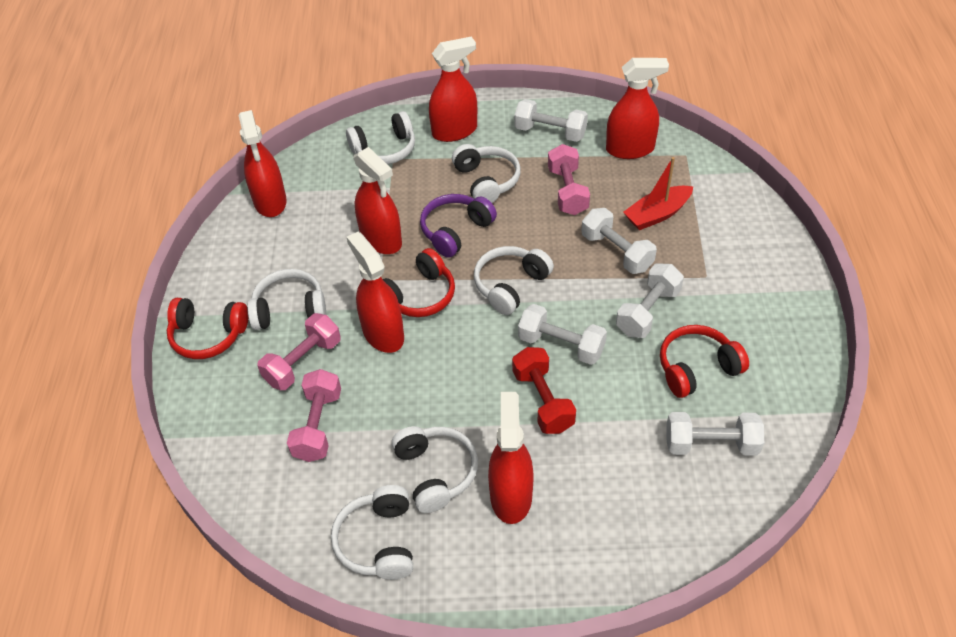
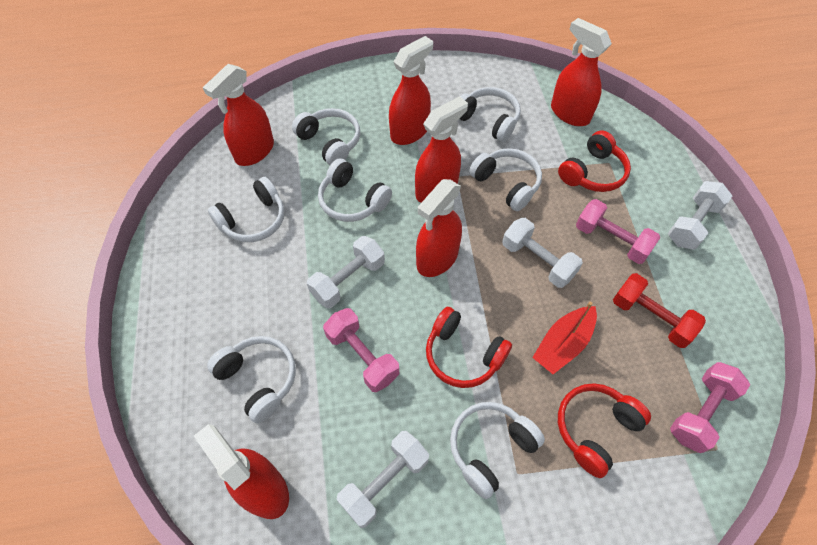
purple headphones: 1 -> 0
white dumbbell: 5 -> 4
white headphones: 6 -> 7

